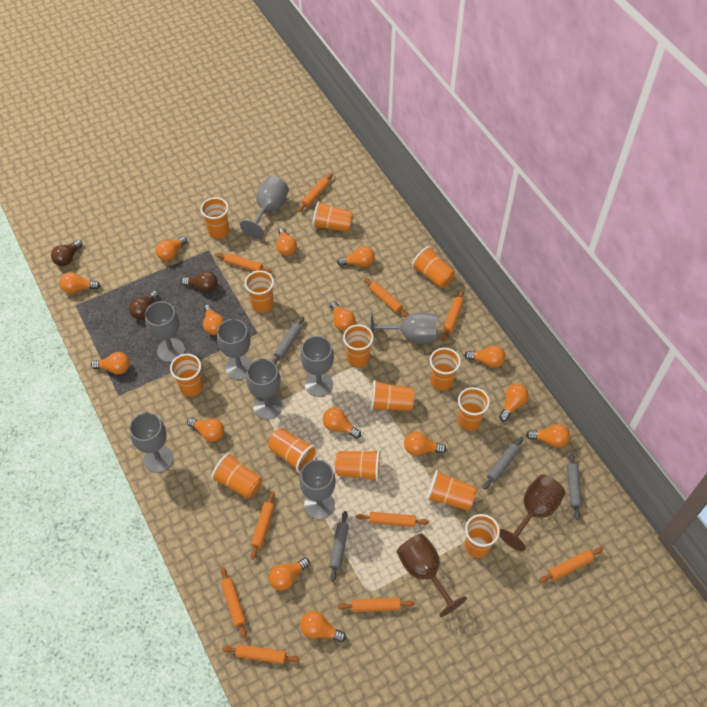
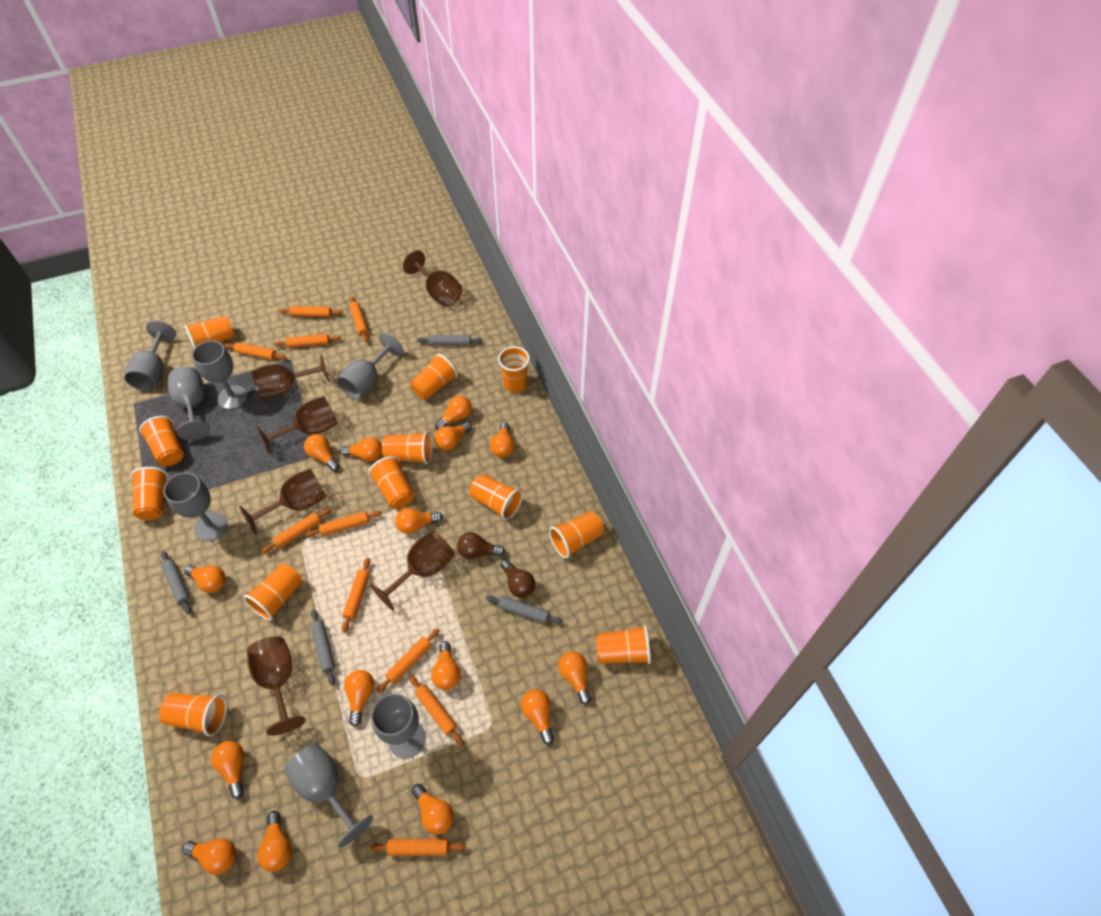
brown goblet: 2 -> 6
brown light bulb: 3 -> 2
grey goblet: 8 -> 7
orange cup: 14 -> 12

